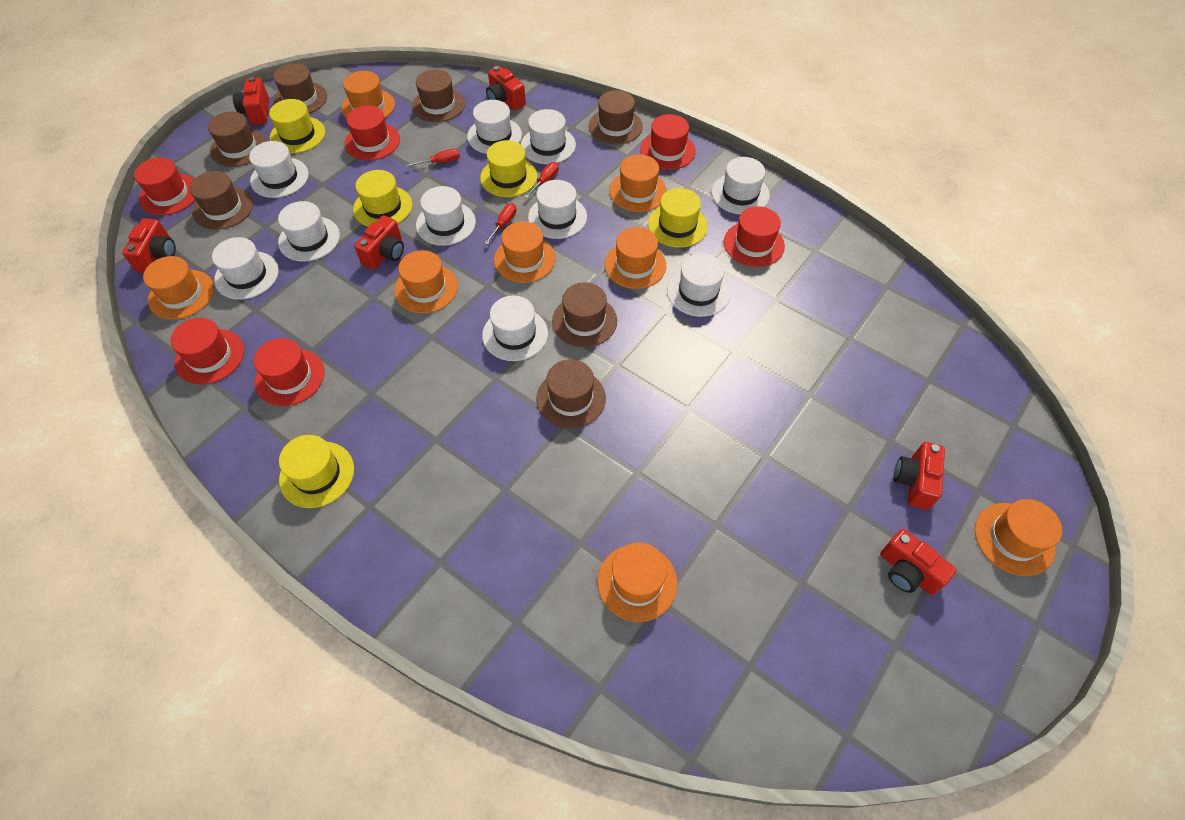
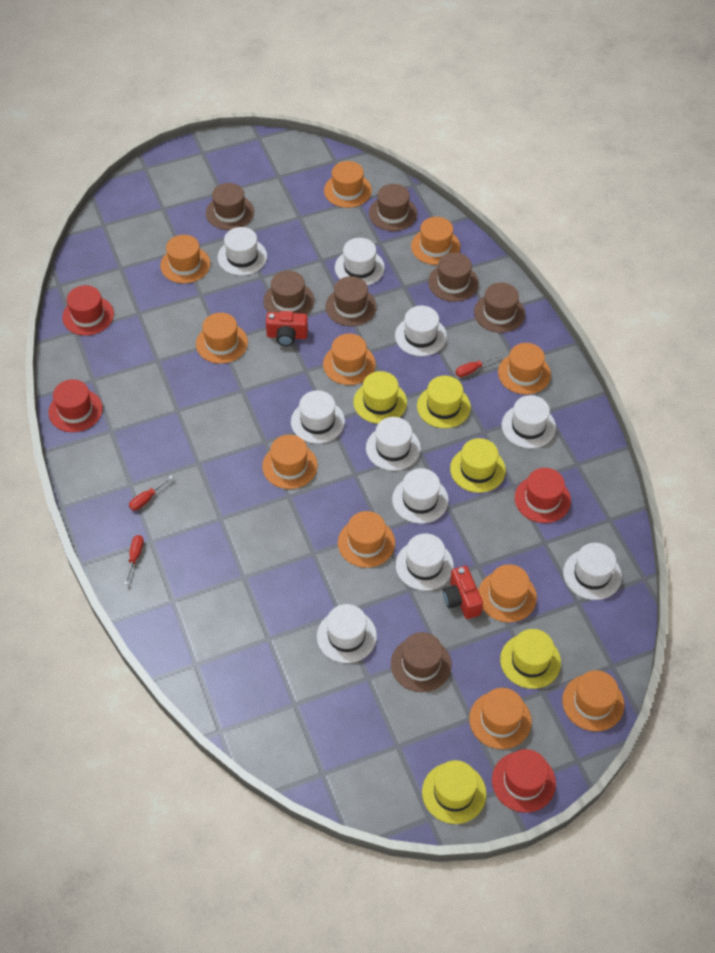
orange hat: 8 -> 11
red camera: 6 -> 2
red hat: 6 -> 4

